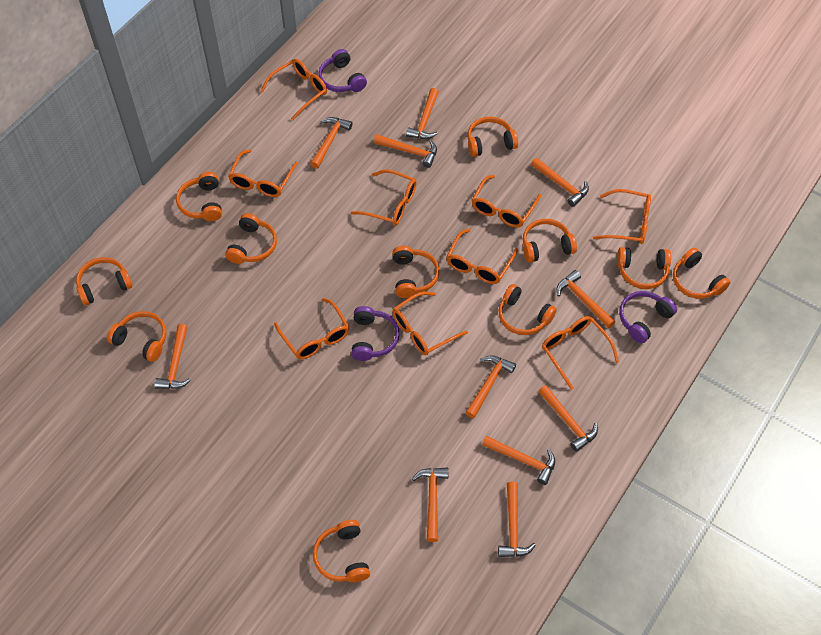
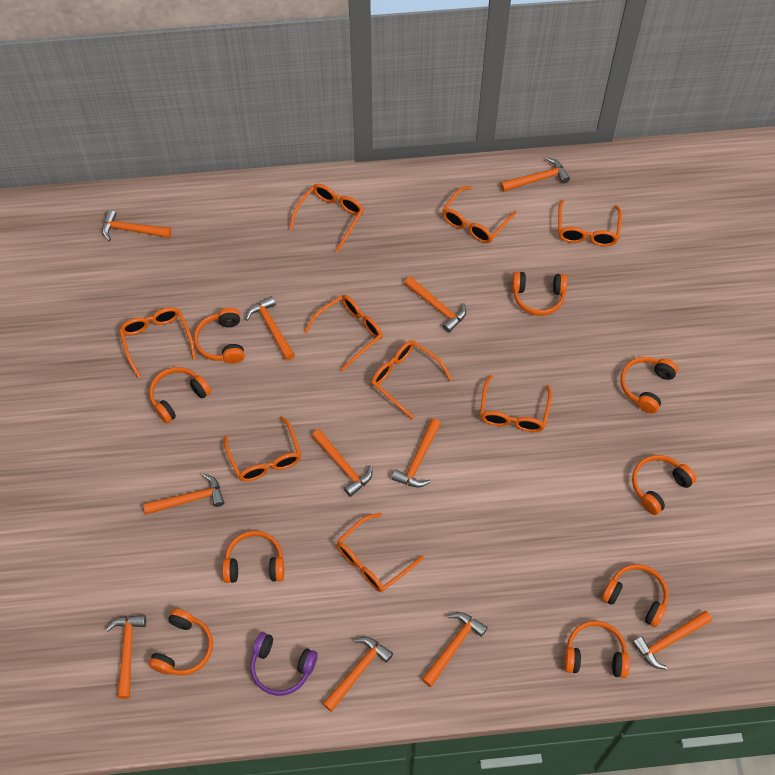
orange headphones: 11 -> 9
purple headphones: 3 -> 1

